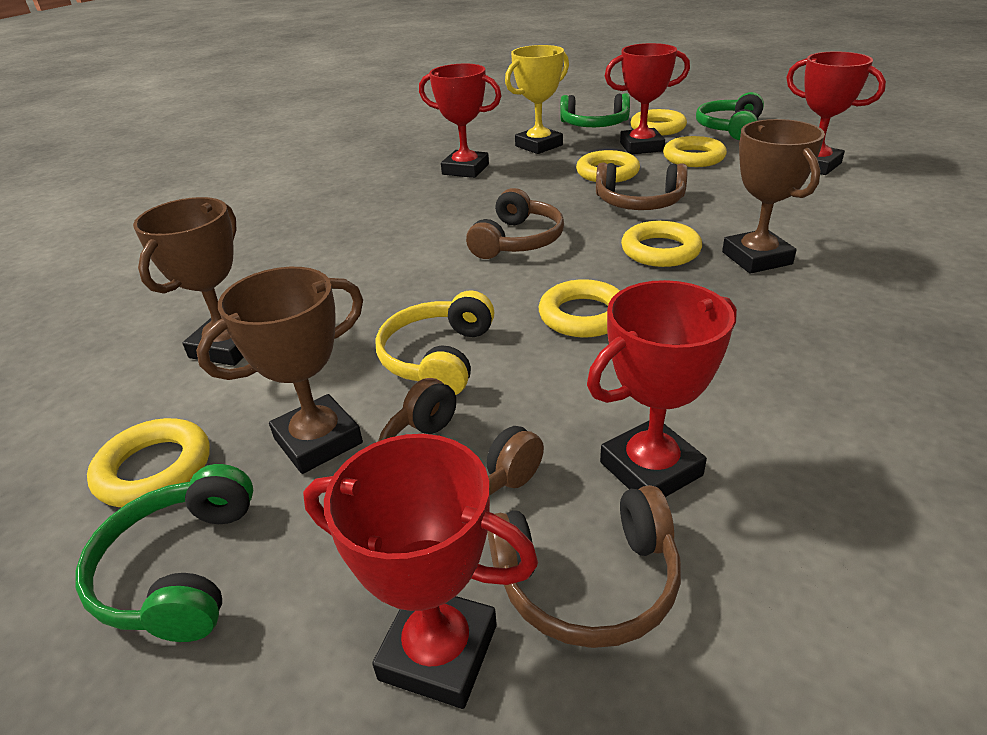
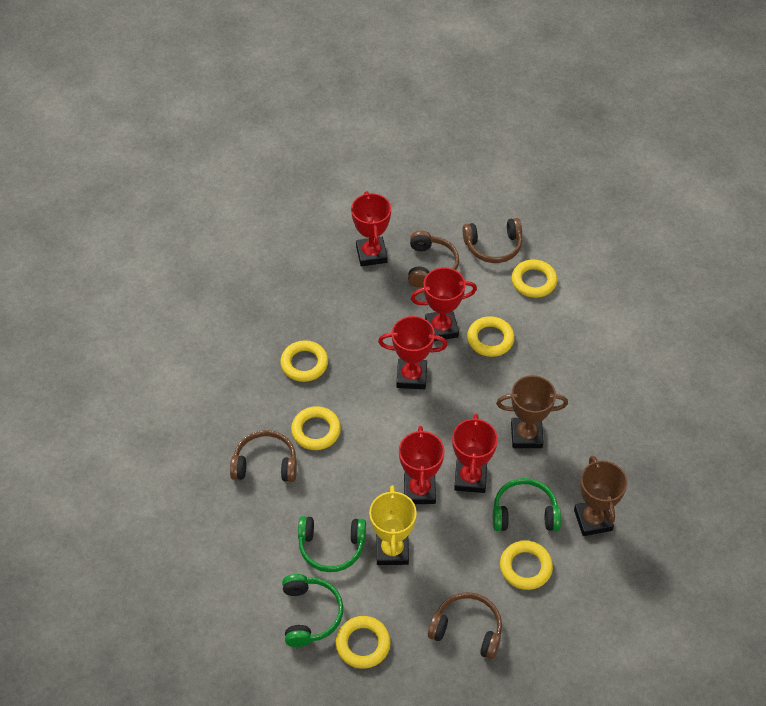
brown trophy: 3 -> 2
yellow headphones: 1 -> 0

